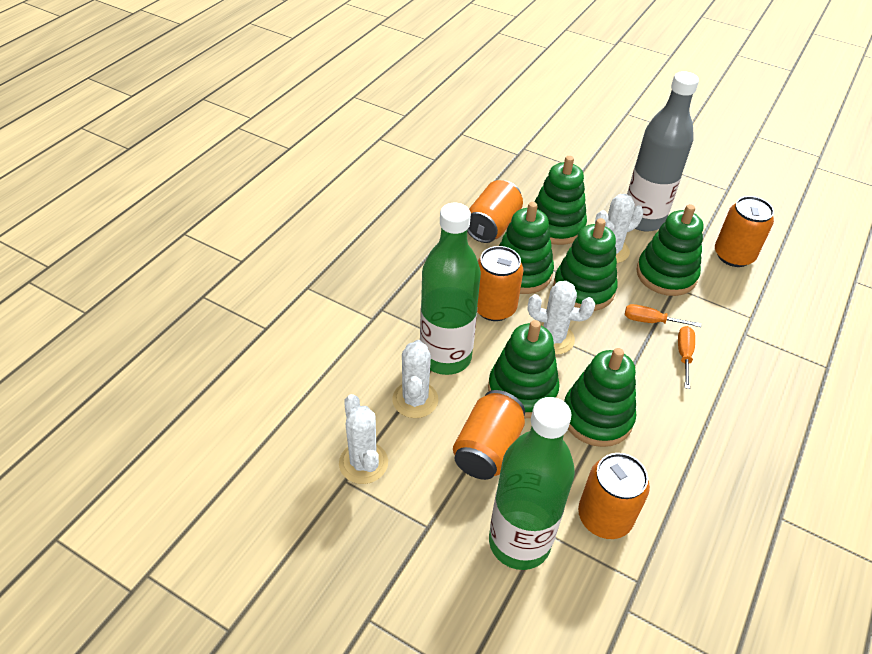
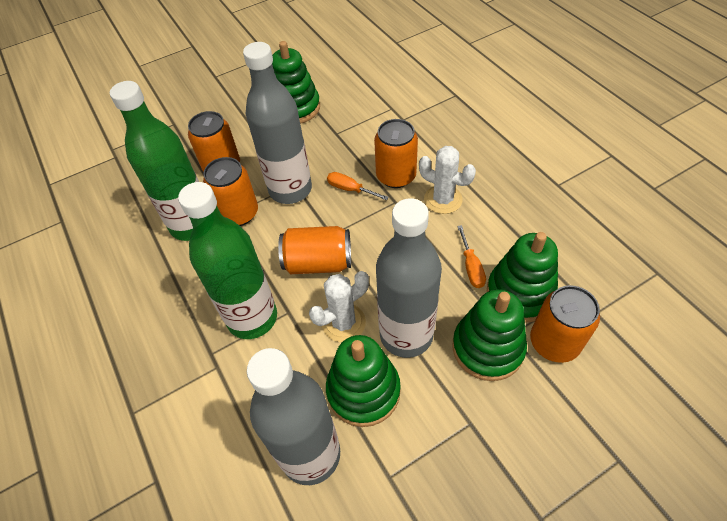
green stacking toy: 6 -> 4
grey bottle: 1 -> 3
white cactus: 4 -> 2

